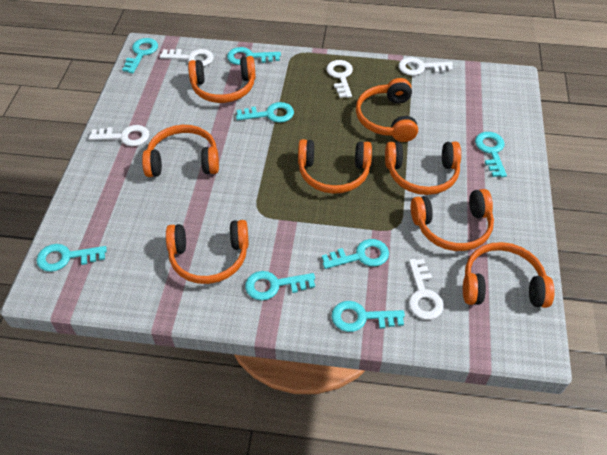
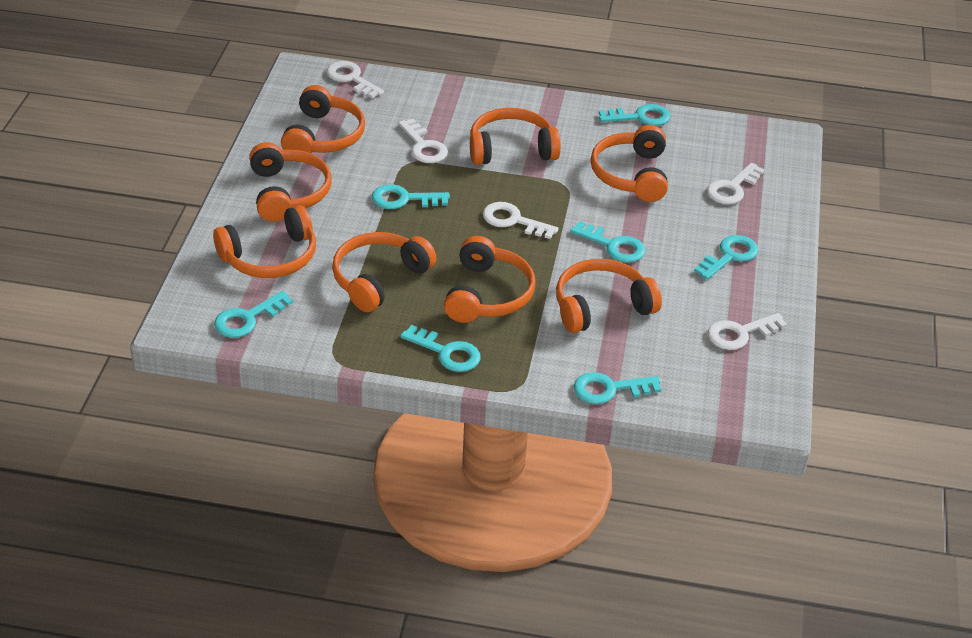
turquoise key: 8 -> 7

